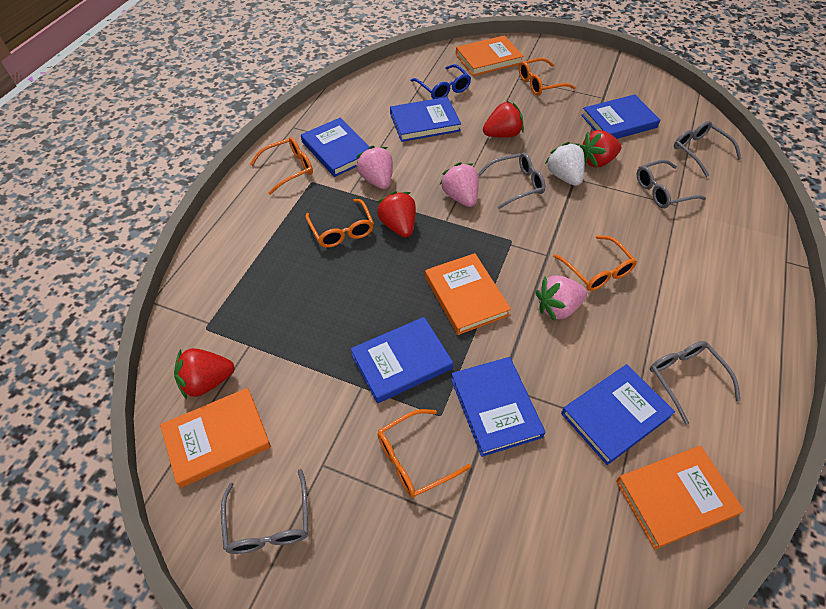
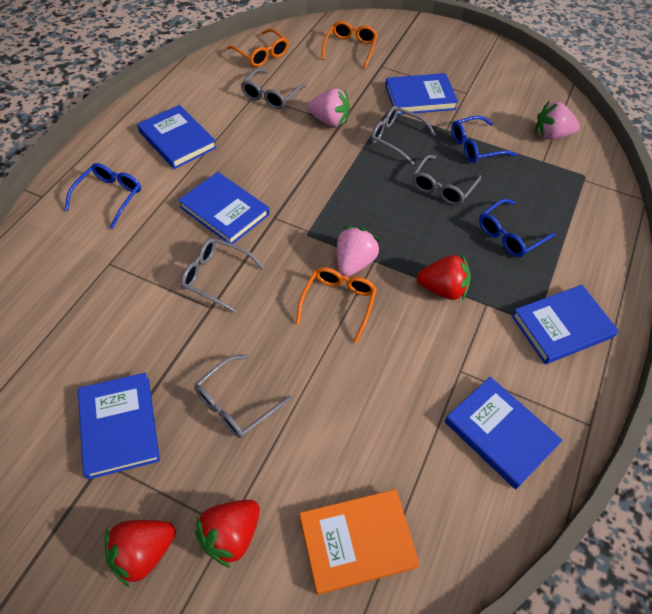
blue glasses: 1 -> 3
orange book: 4 -> 1
orange glasses: 5 -> 3
red strawberry: 4 -> 3
white strawberry: 1 -> 0

